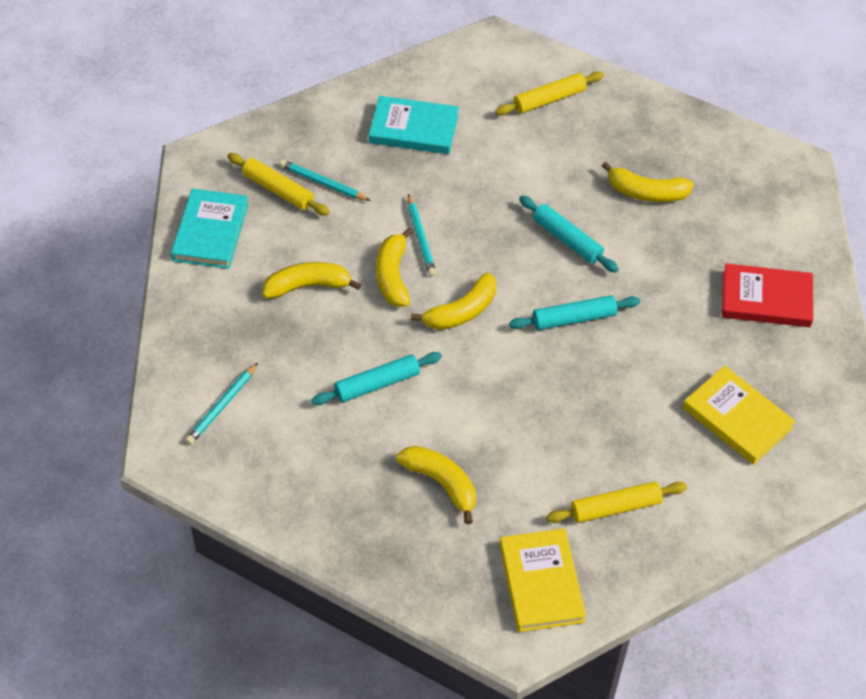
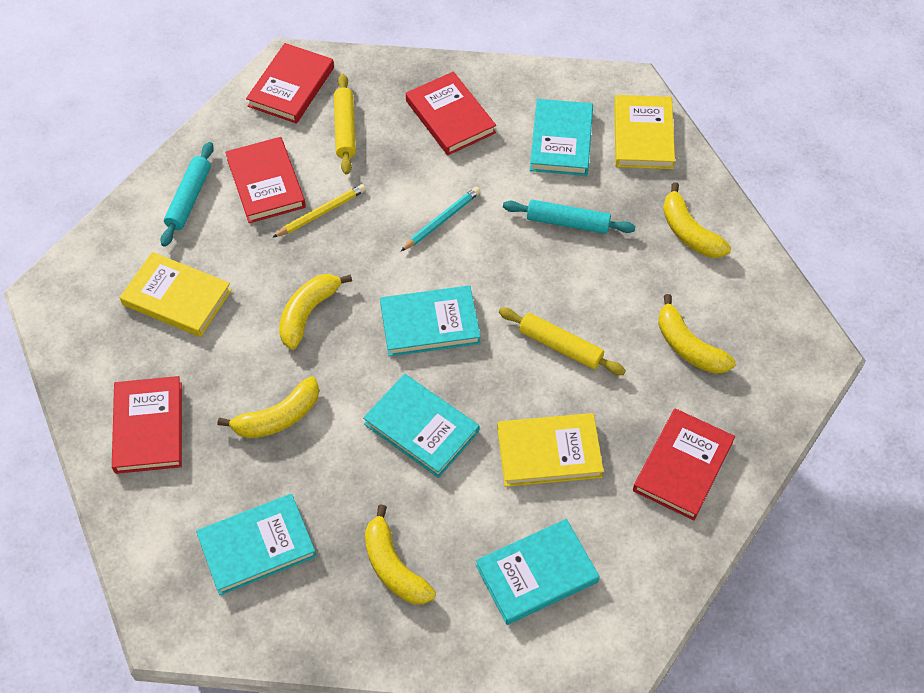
red book: 1 -> 5
turquoise book: 2 -> 5
turquoise pencil: 3 -> 1
turquoise rolling pin: 3 -> 2
yellow book: 2 -> 3
yellow pencil: 0 -> 1
yellow rolling pin: 3 -> 2

